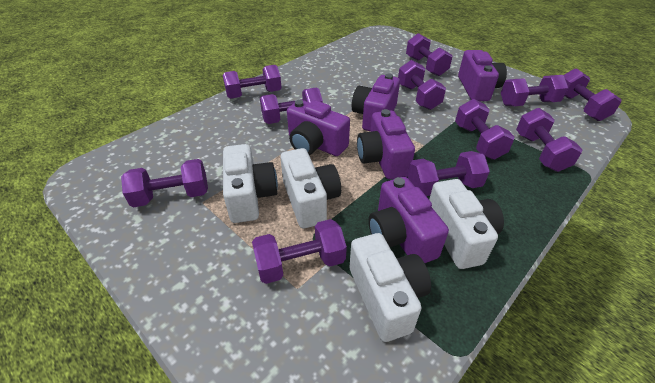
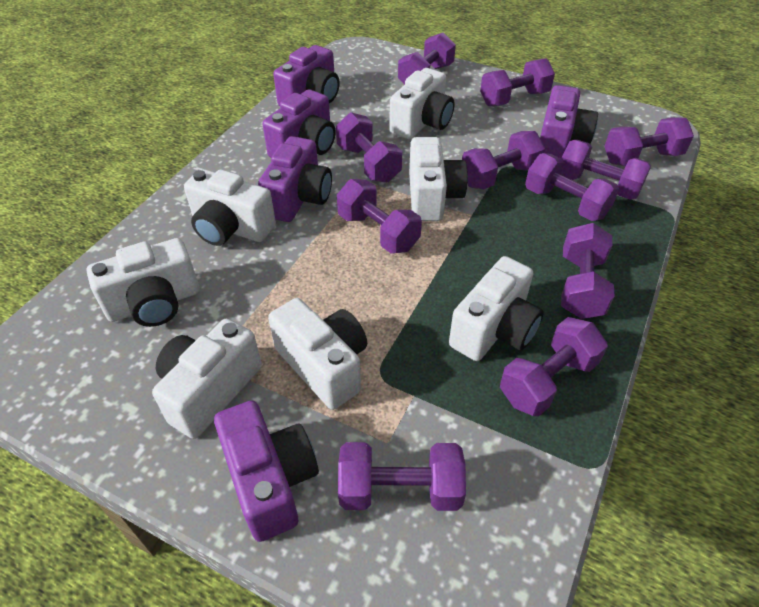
white camera: 4 -> 7

